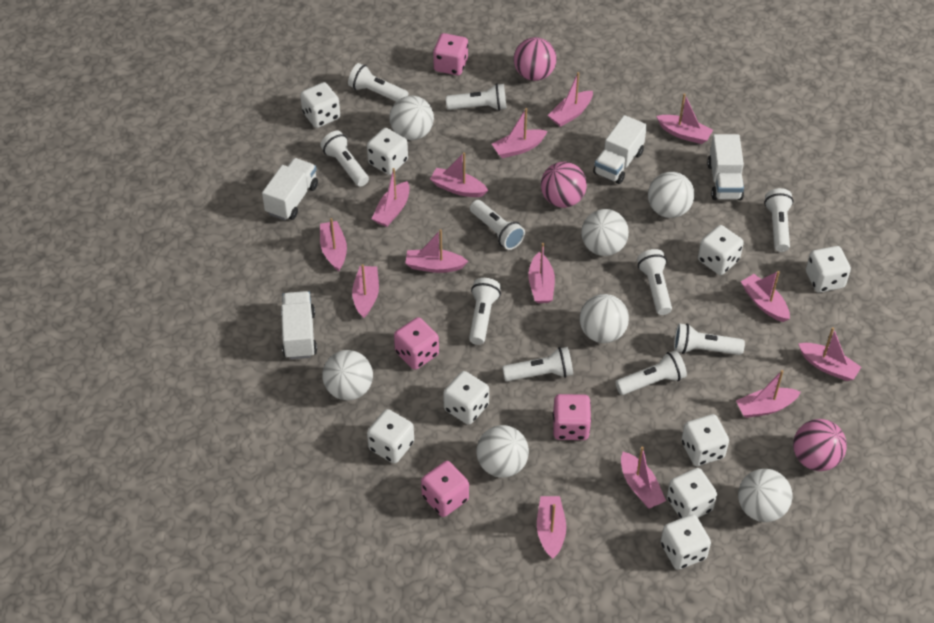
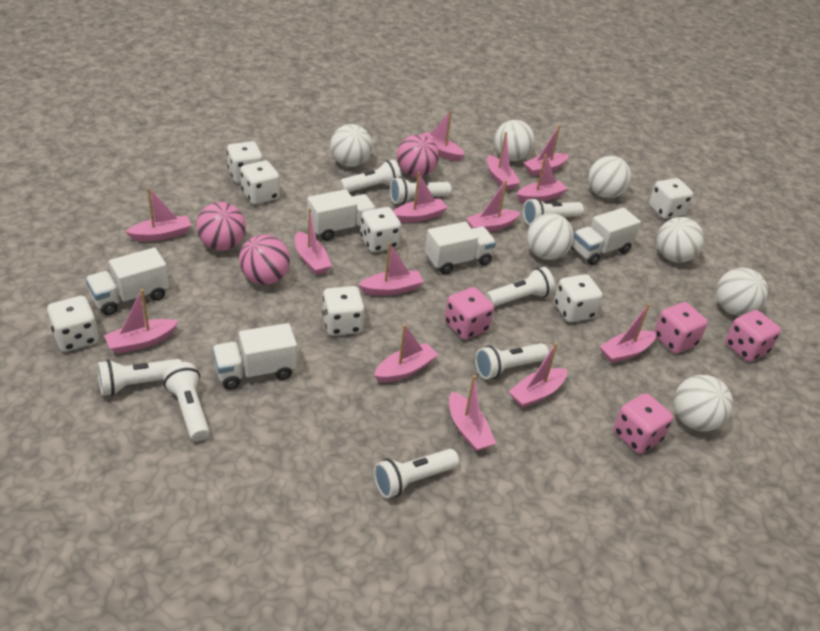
white dice: 9 -> 7
white flashlight: 10 -> 8
white truck: 4 -> 5

